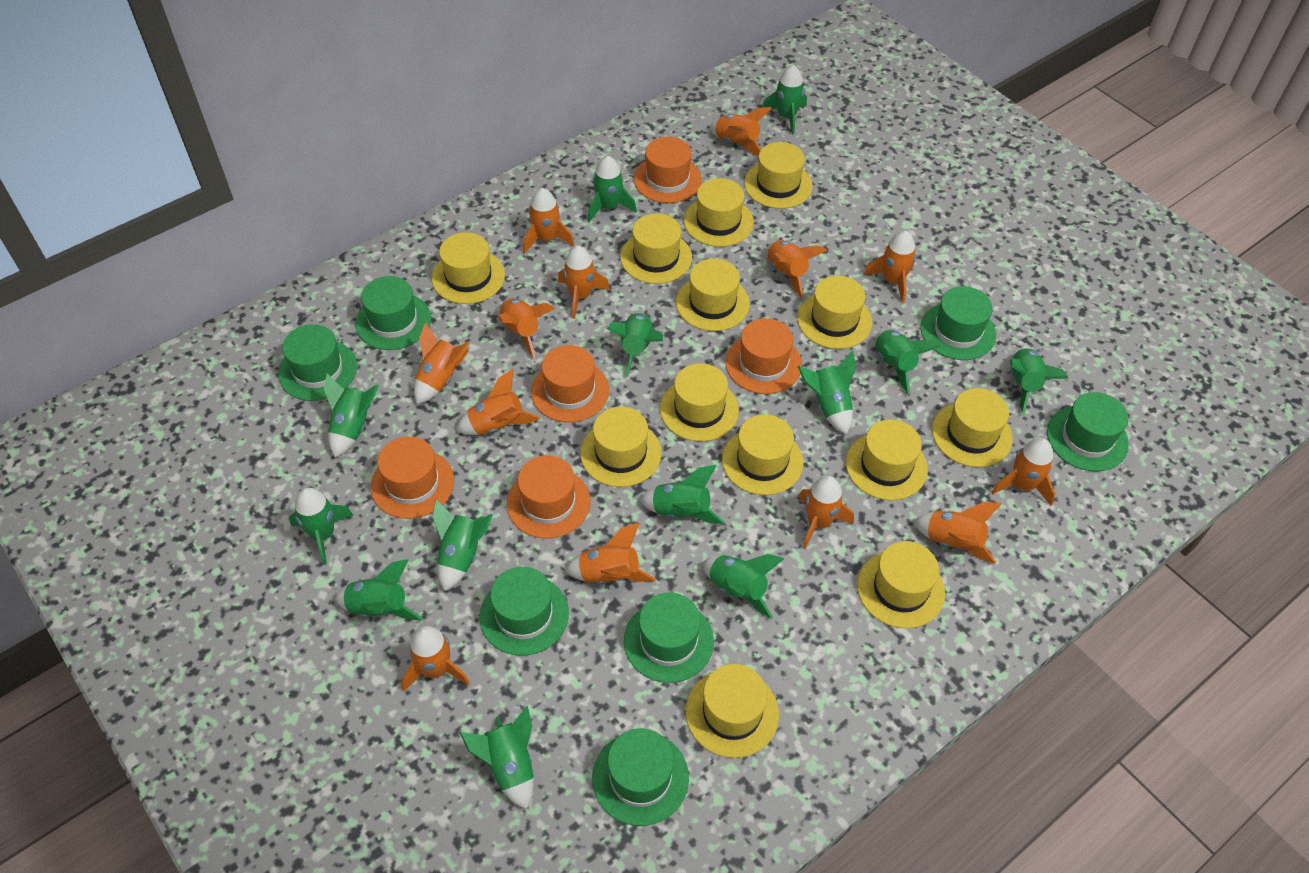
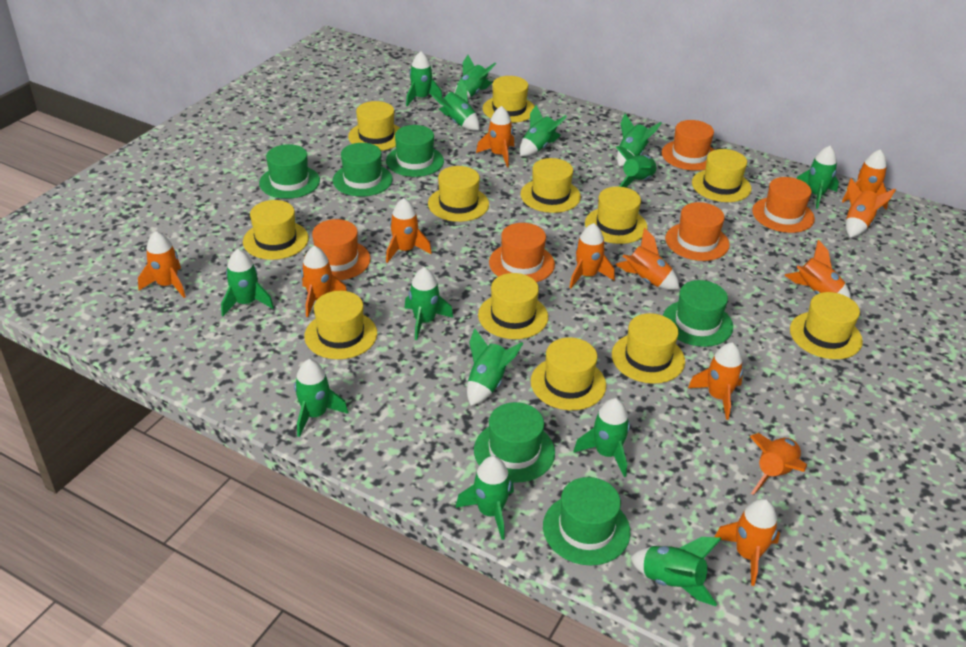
green hat: 7 -> 6
green rocket: 13 -> 14
orange rocket: 13 -> 12
yellow hat: 13 -> 12

